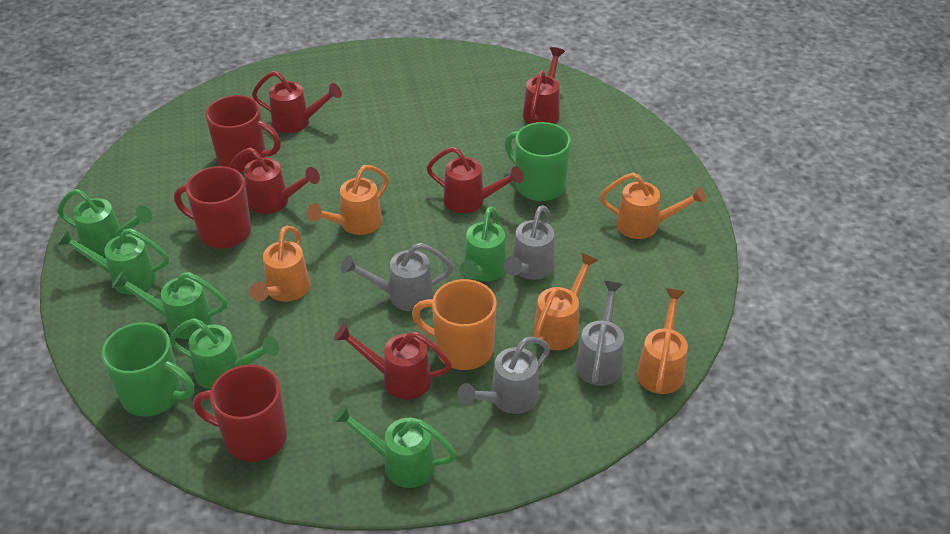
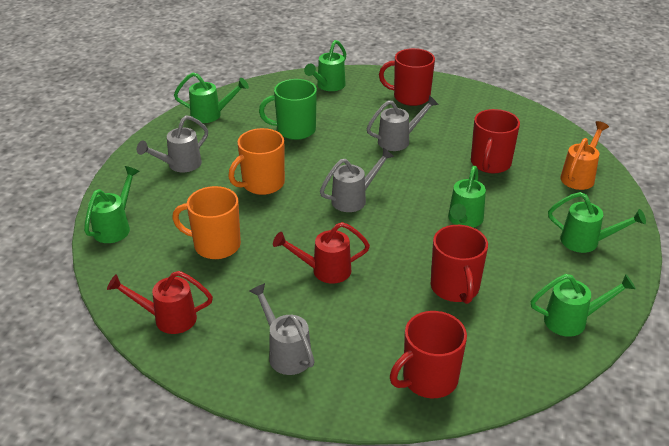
green mug: 2 -> 1
orange mug: 1 -> 2
orange watering can: 5 -> 1
red mug: 3 -> 4
red watering can: 5 -> 2

